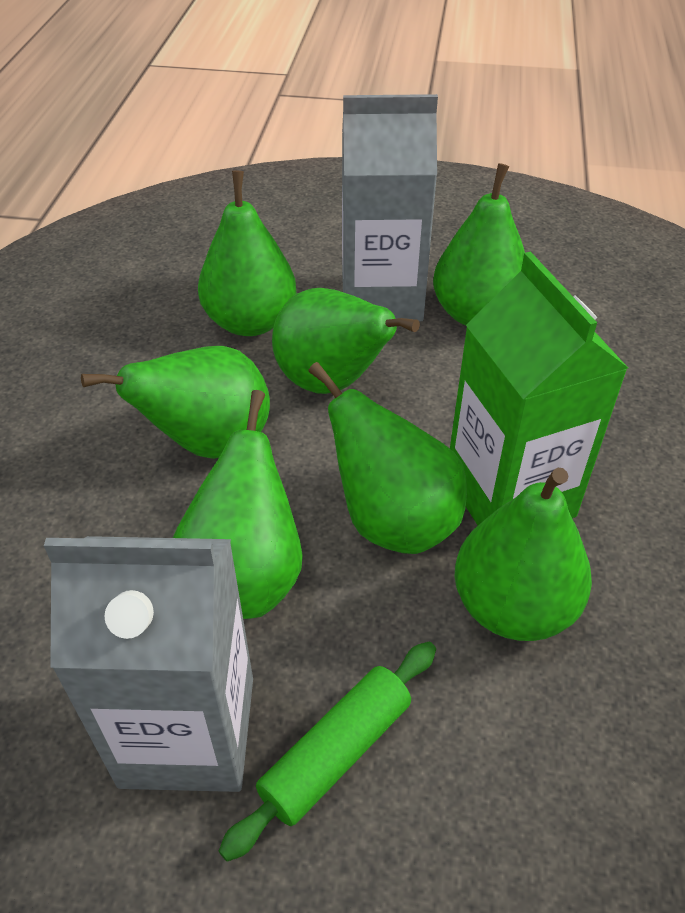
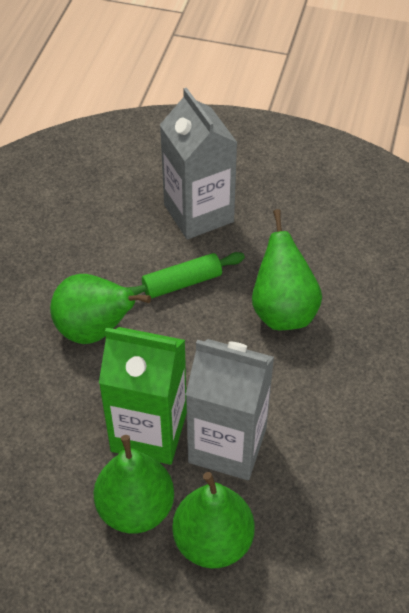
green pear: 7 -> 4

